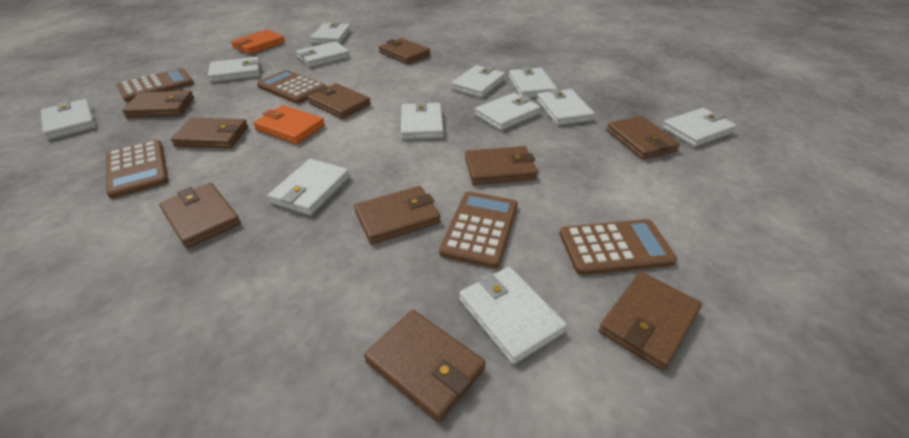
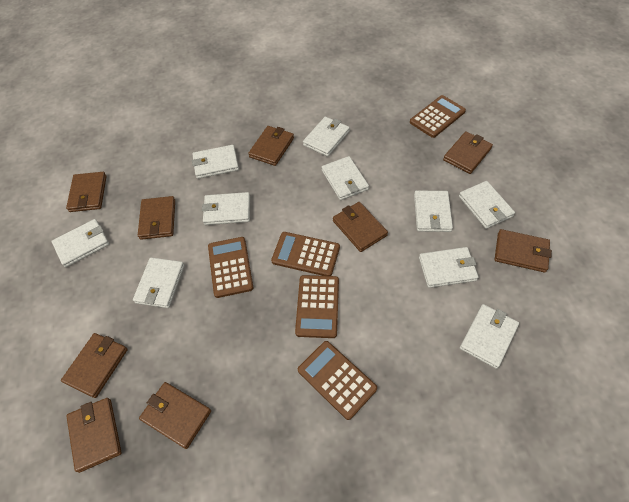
brown wallet: 10 -> 9
orange wallet: 2 -> 0
white wallet: 12 -> 10

